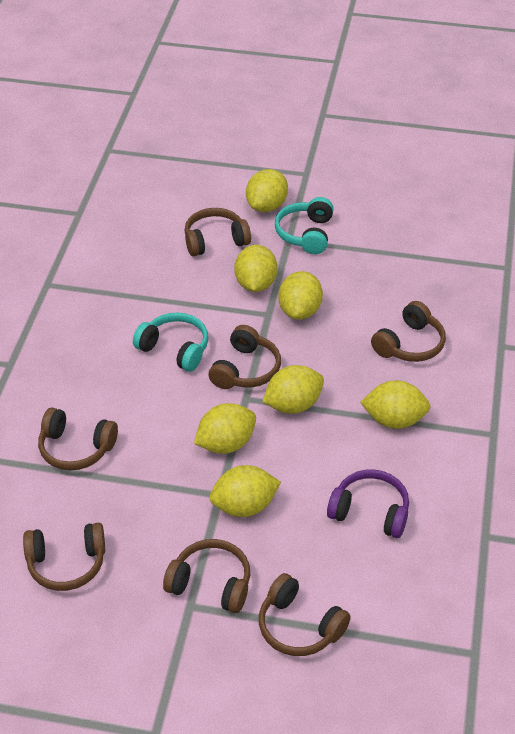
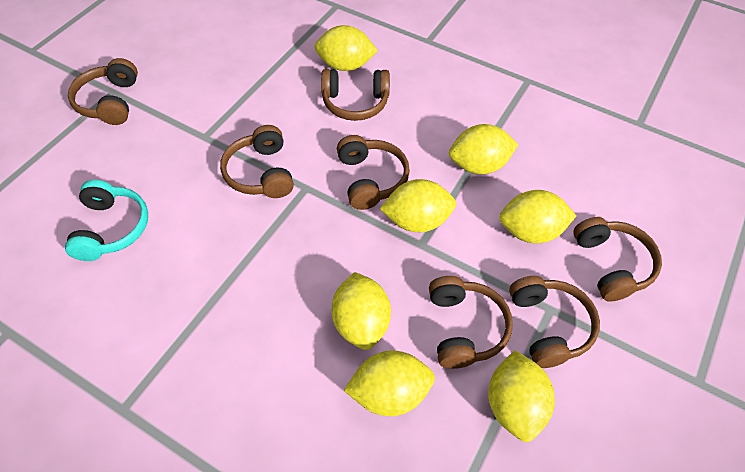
purple headphones: 1 -> 0
turquoise headphones: 2 -> 1

